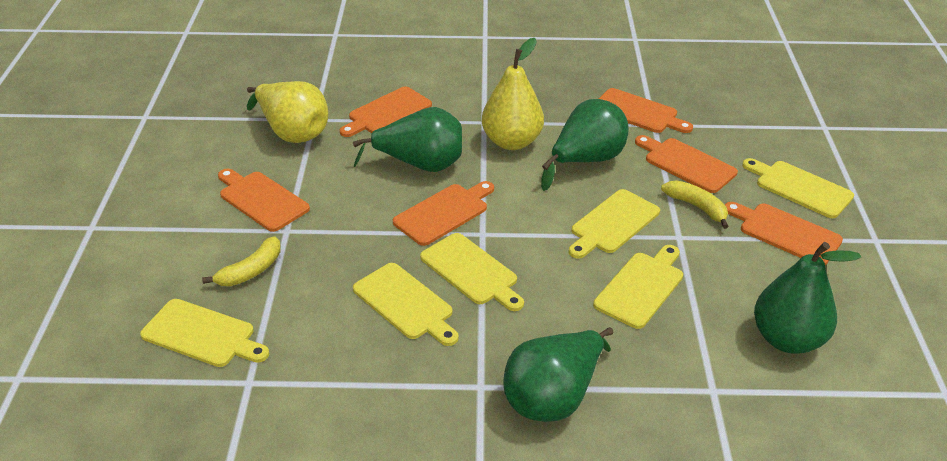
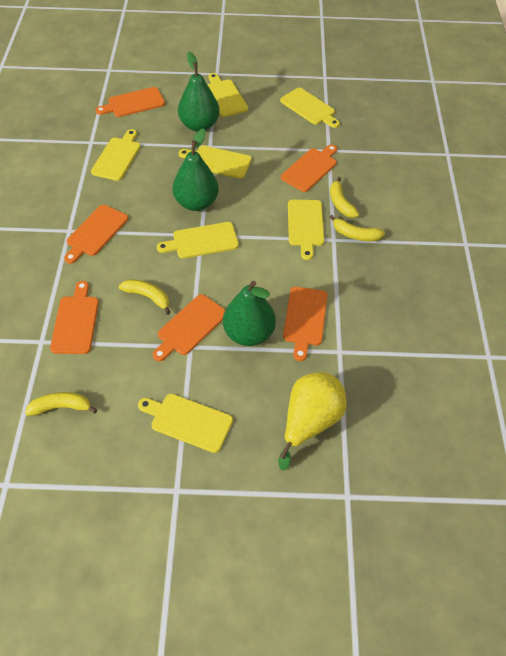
green pear: 4 -> 3
yellow banana: 2 -> 4
yellow cutting board: 6 -> 7
yellow pear: 2 -> 1

